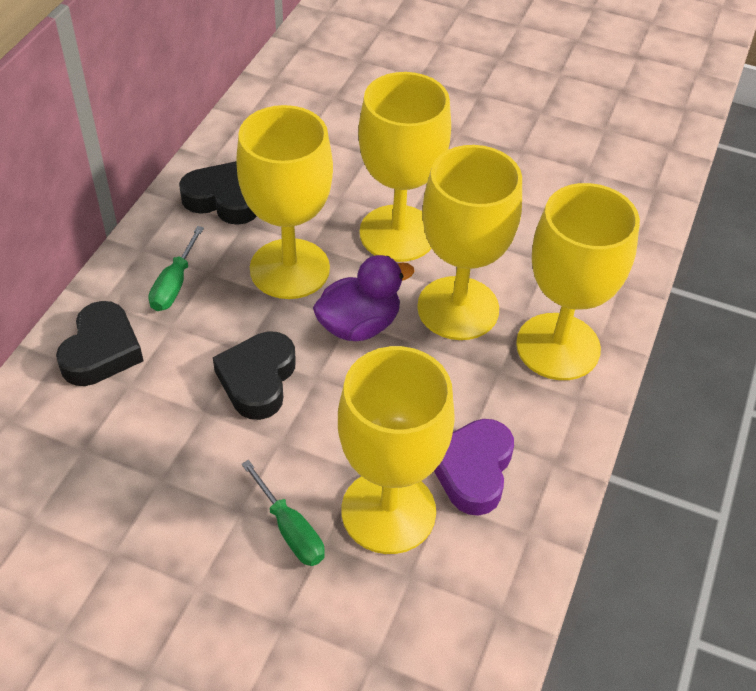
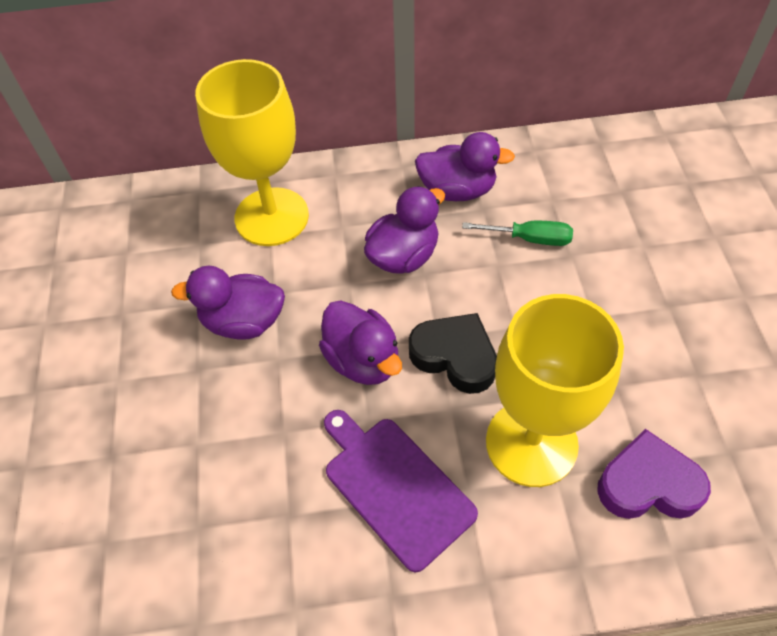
black heart: 3 -> 1
green screwdriver: 2 -> 1
purple cutting board: 0 -> 1
purple duck: 1 -> 4
yellow goblet: 5 -> 2

